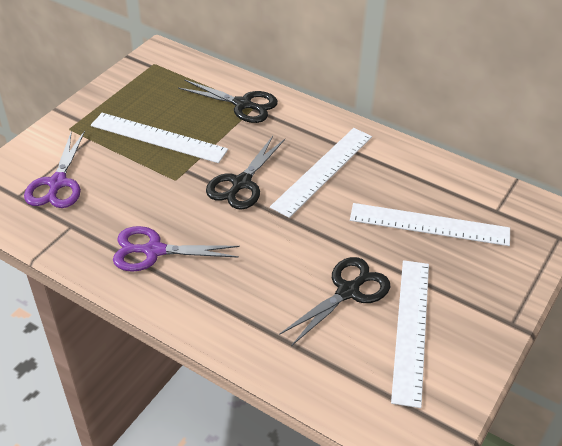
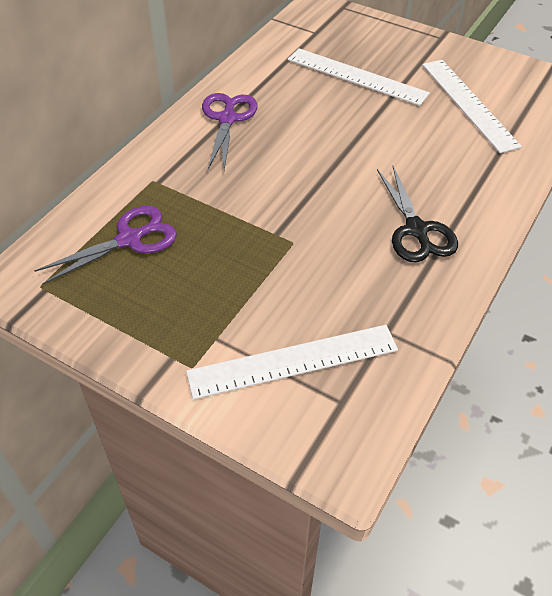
black scissors: 3 -> 1
white ruler: 4 -> 3

